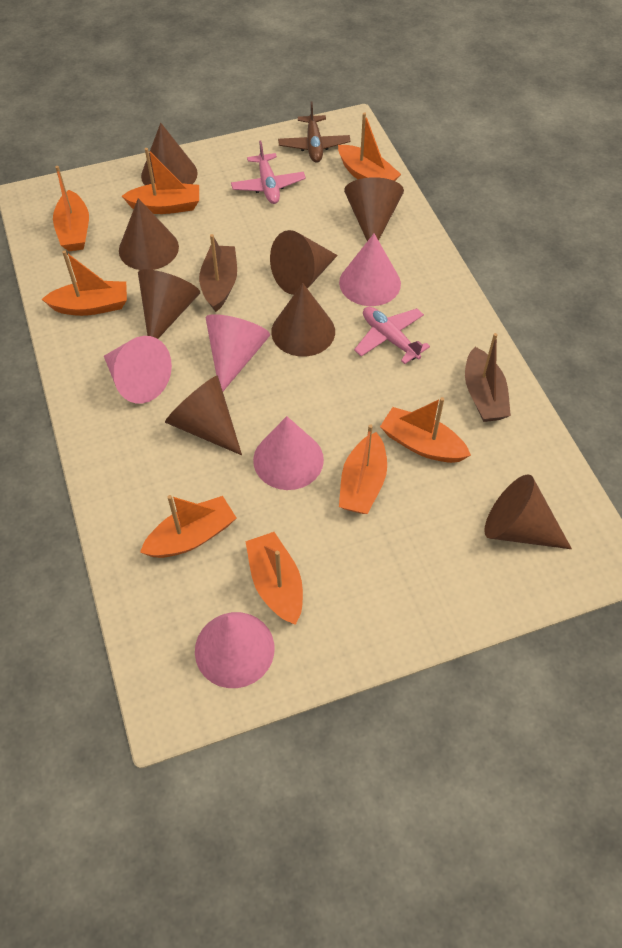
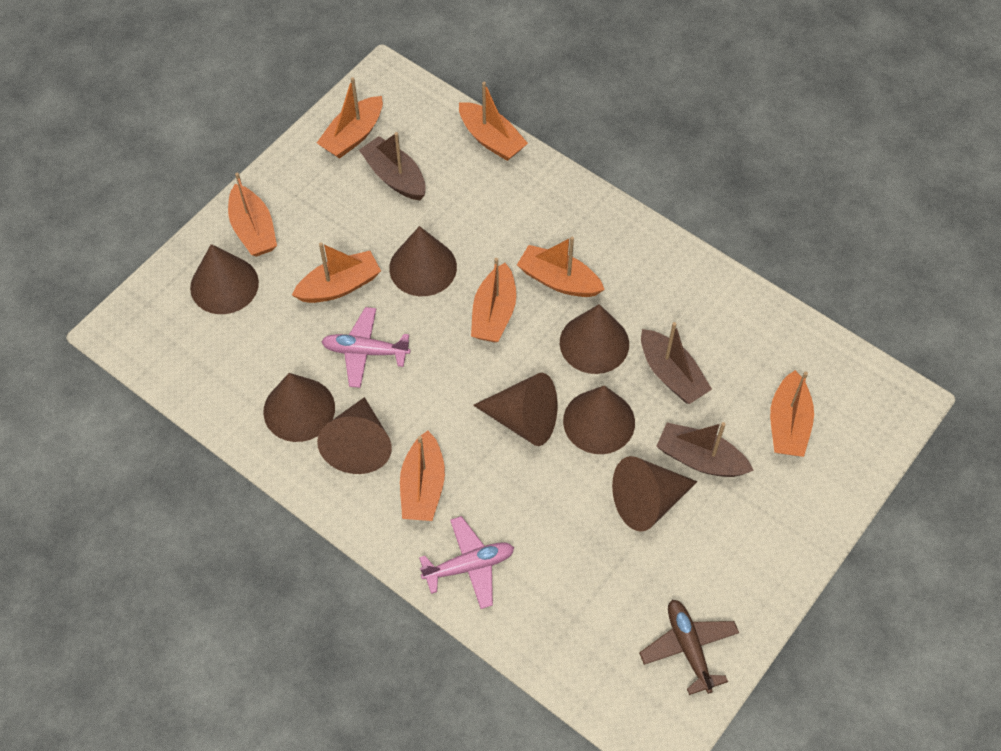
brown boat: 2 -> 3
pink cone: 5 -> 0

